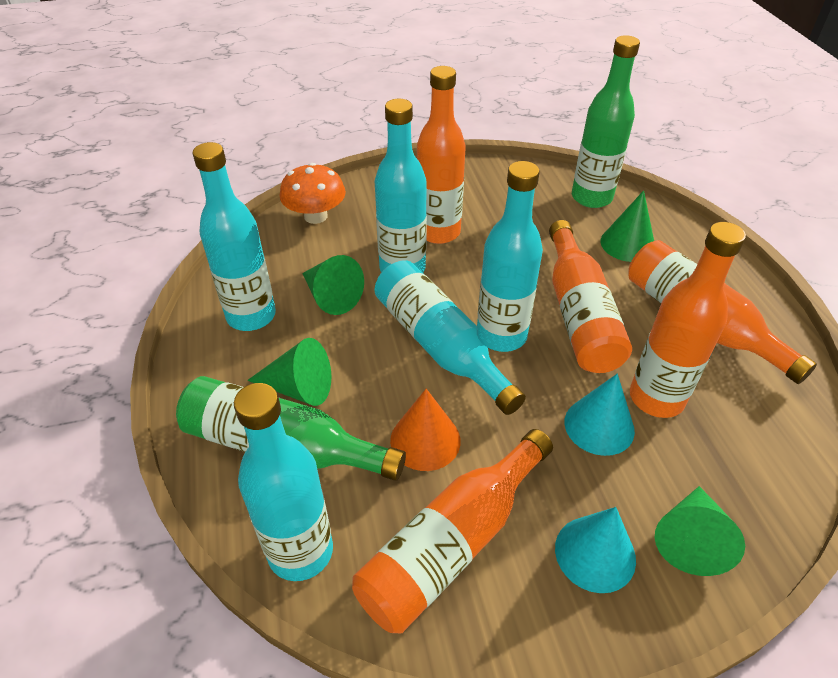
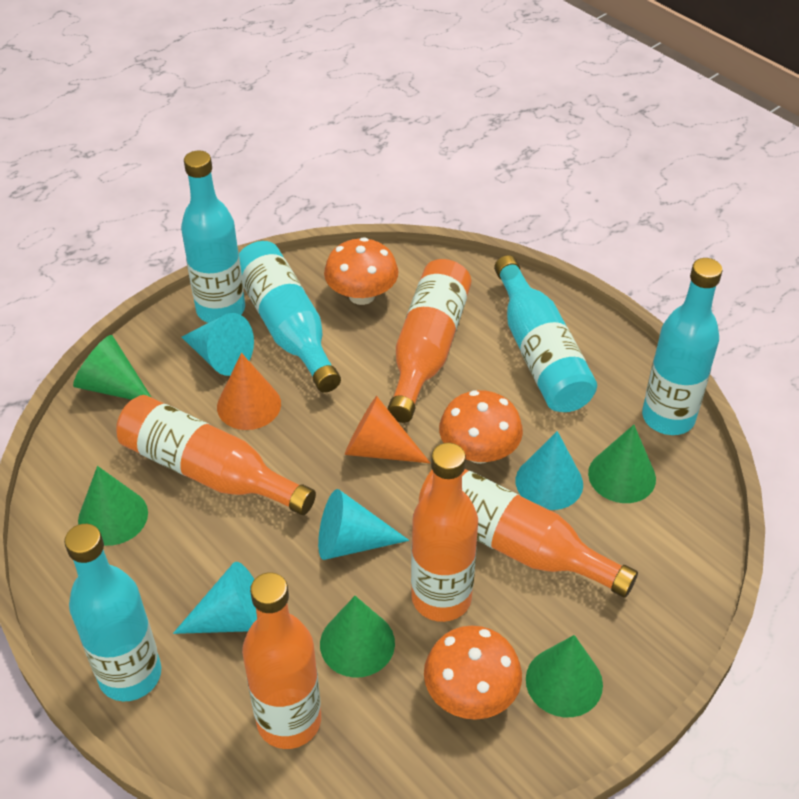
green bottle: 2 -> 0
green cone: 4 -> 5
orange cone: 1 -> 2
orange mushroom: 1 -> 3
turquoise cone: 2 -> 4

